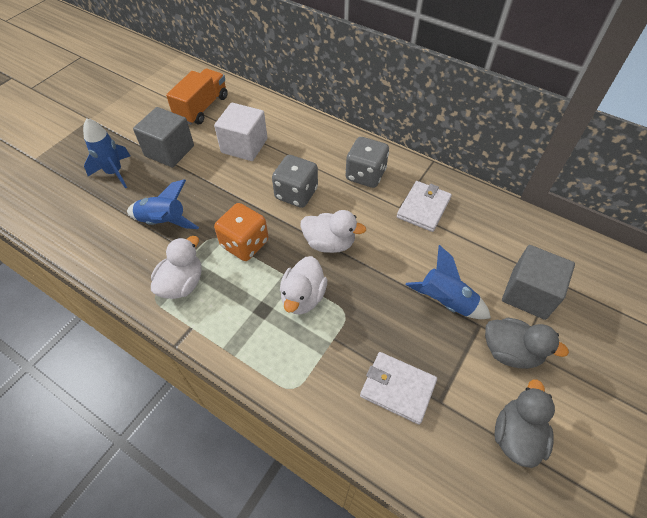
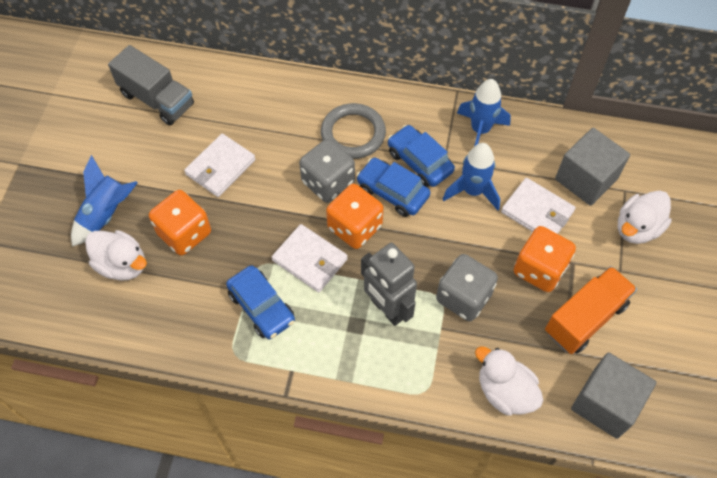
blue car: 0 -> 3
grey duck: 2 -> 0
grey ring: 0 -> 1
grey robot: 0 -> 1
grey truck: 0 -> 1
orange dice: 1 -> 3
white cube: 1 -> 0
white wallet: 2 -> 3

